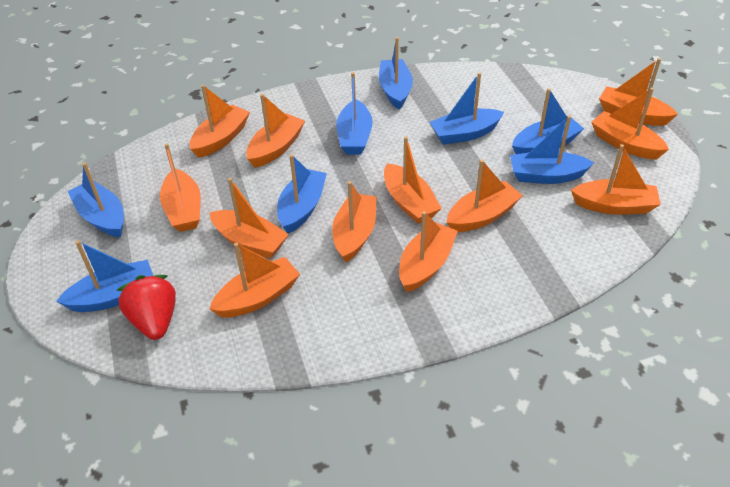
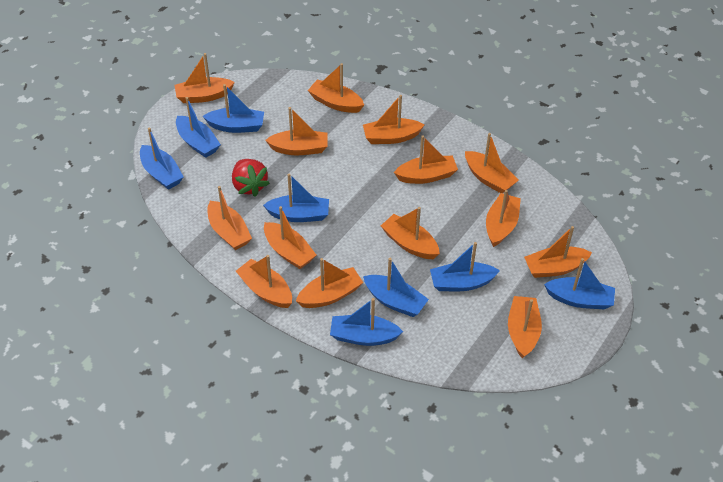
orange boat: 12 -> 14

